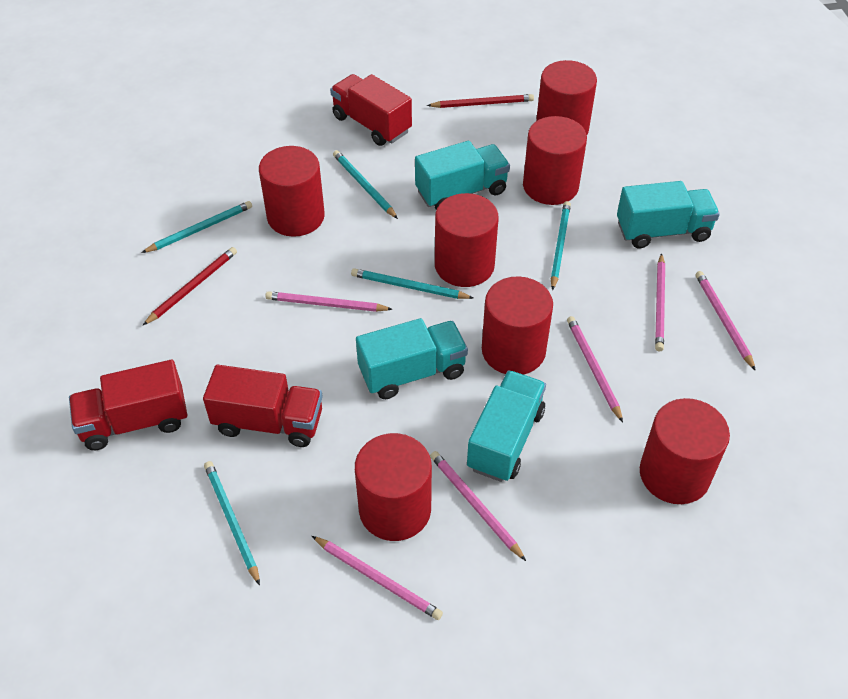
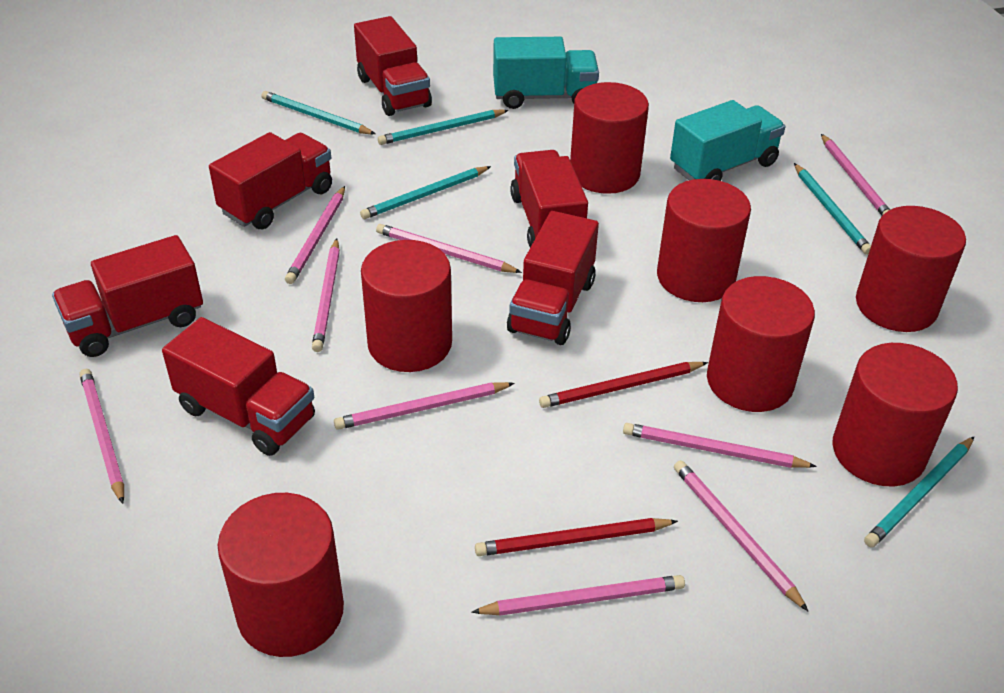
pink pencil: 6 -> 9
red truck: 3 -> 6
turquoise truck: 4 -> 2

